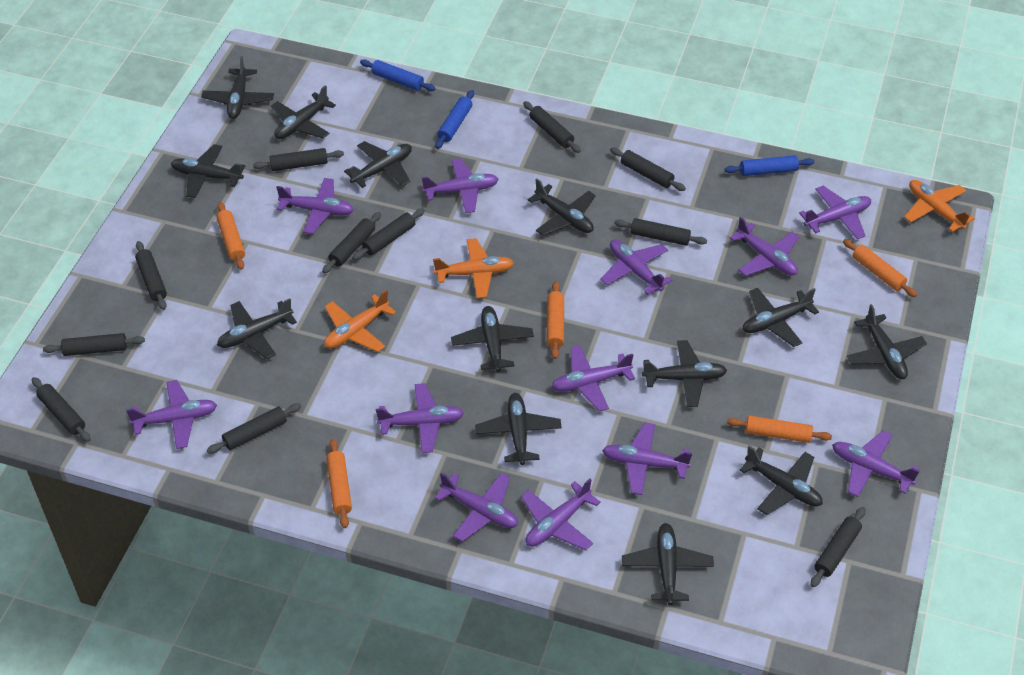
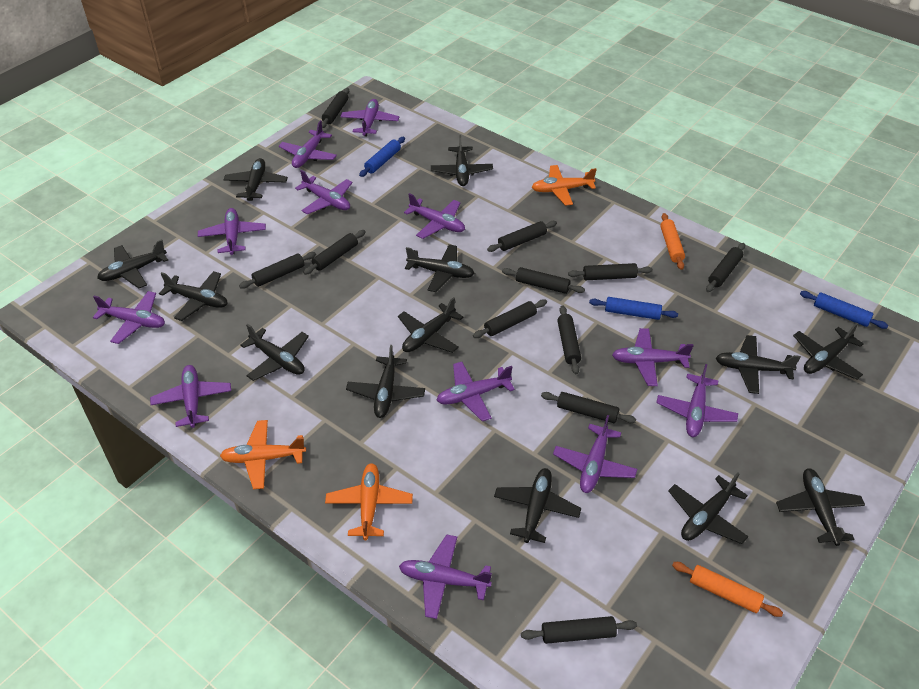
orange rolling pin: 5 -> 2

